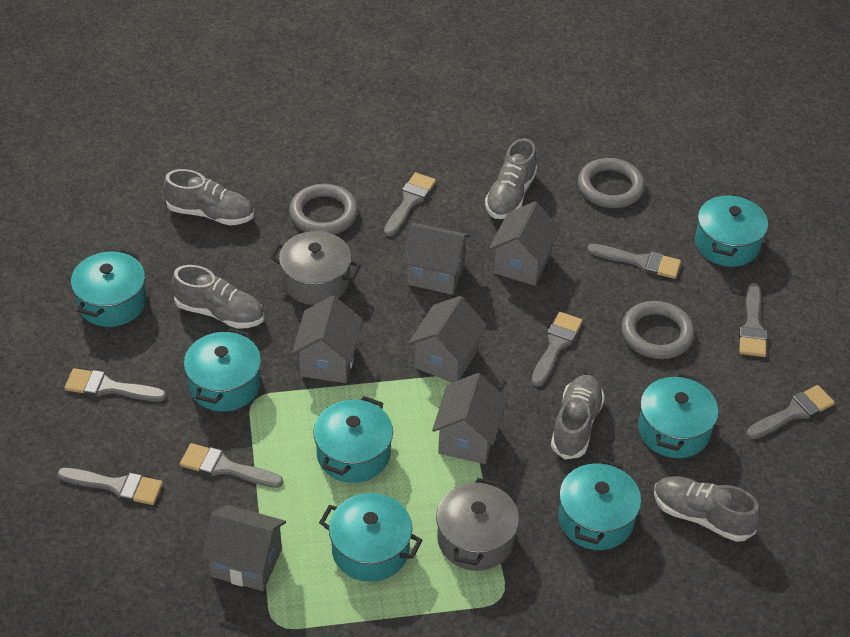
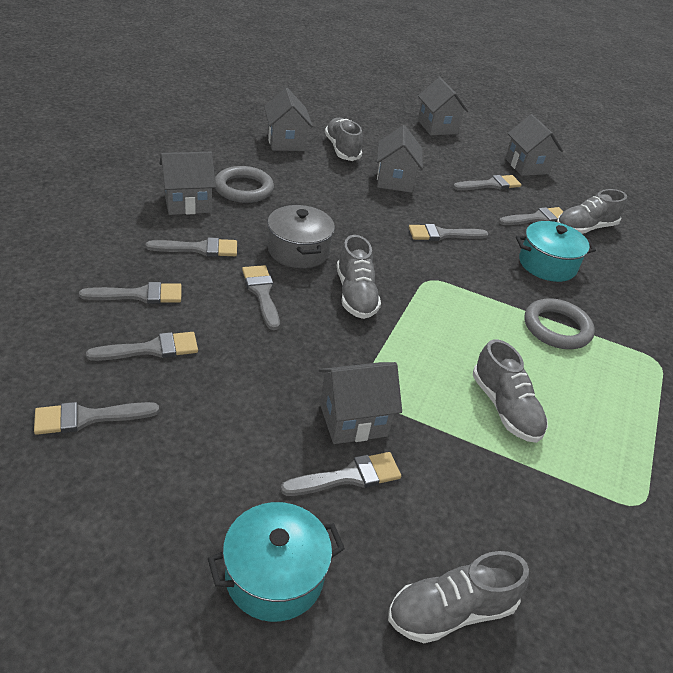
grey brush: 8 -> 9
grey pot: 2 -> 1
grey ring: 3 -> 2
turquoise pot: 7 -> 2

